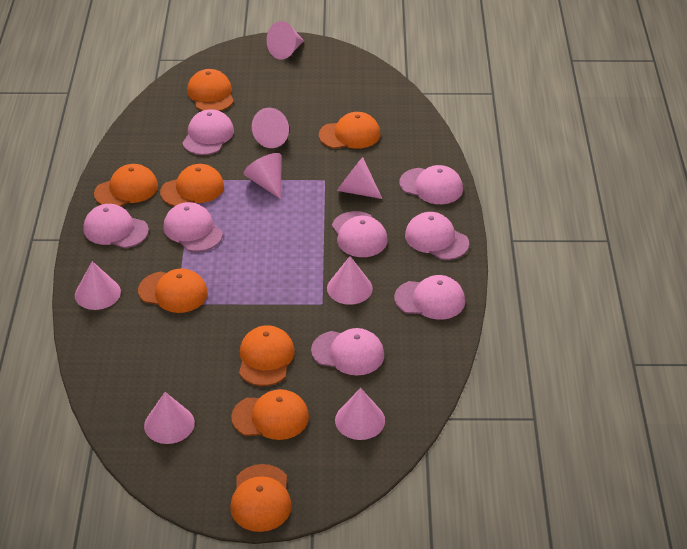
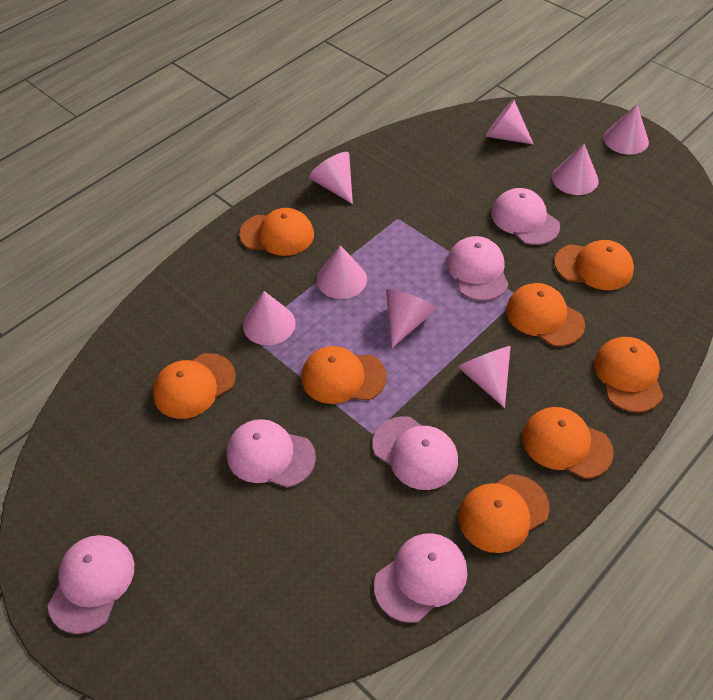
pink cap: 8 -> 6

